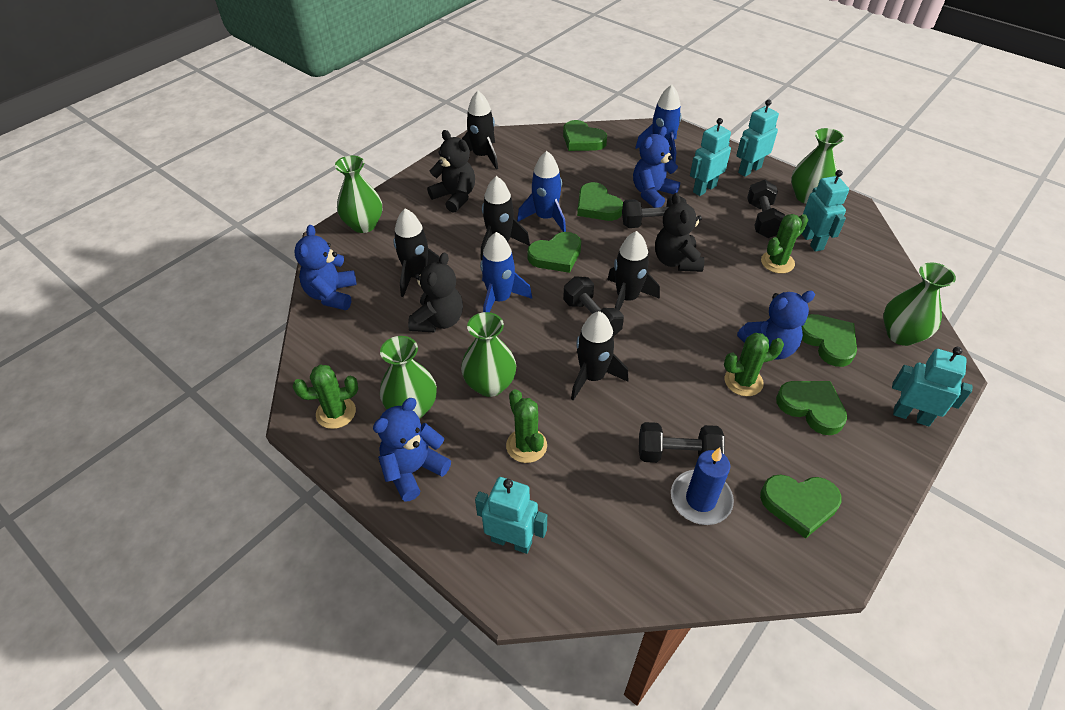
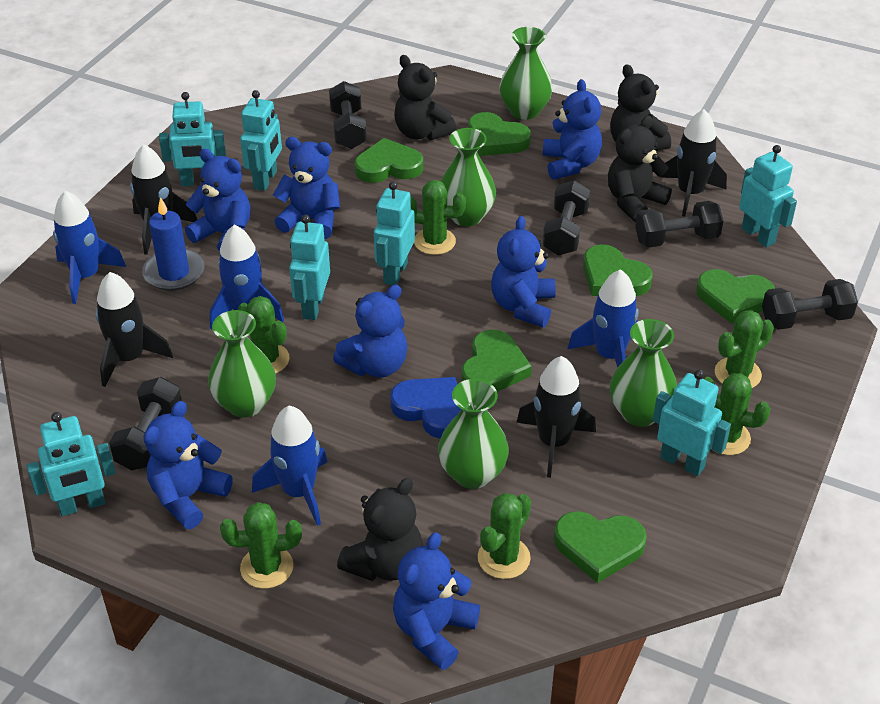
black dumbbell: 4 -> 5
black rocket: 5 -> 4
black teddy bear: 3 -> 4
blue heart: 0 -> 1
blue rocket: 3 -> 4
blue teddy bear: 4 -> 7
green cactus: 4 -> 6
turquoise robot: 5 -> 7

